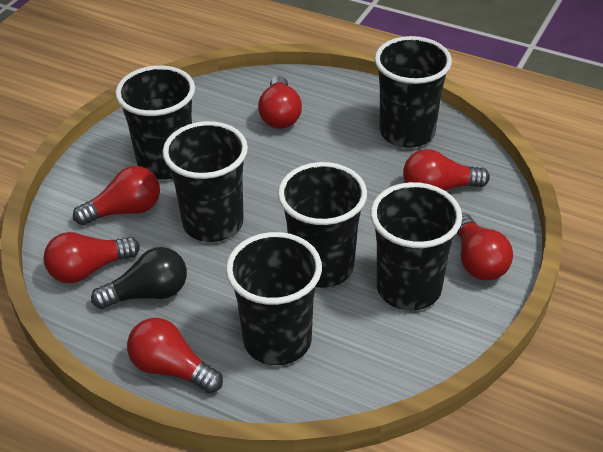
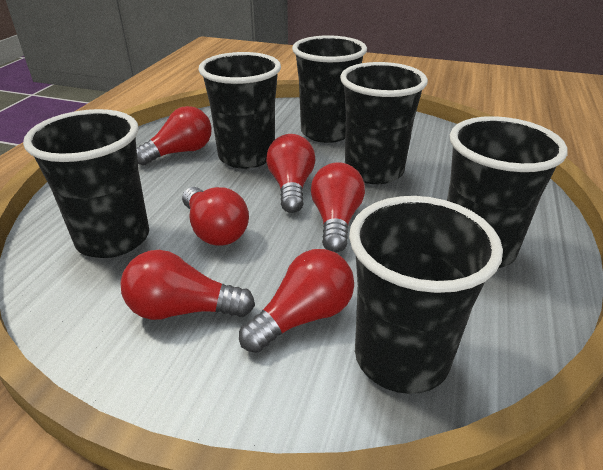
black light bulb: 1 -> 0

